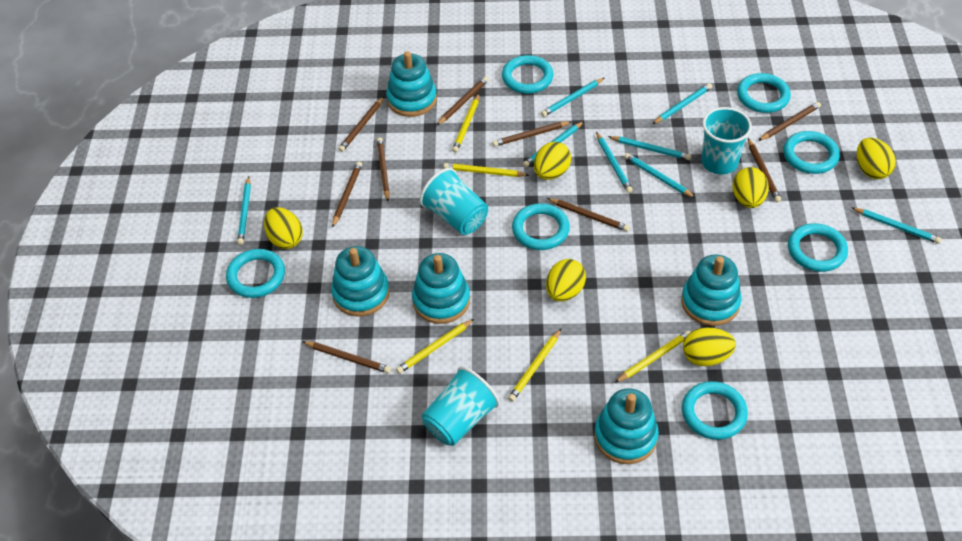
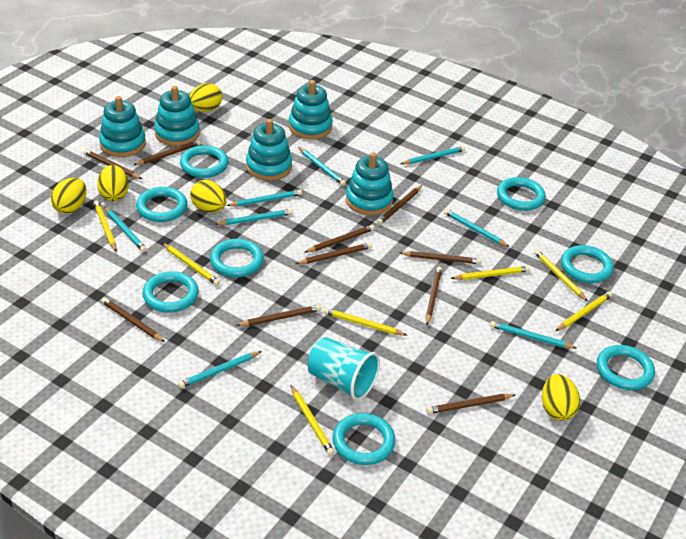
brown pencil: 9 -> 10
turquoise cup: 3 -> 1
turquoise ring: 7 -> 8
yellow egg: 6 -> 5
yellow pencil: 5 -> 7

